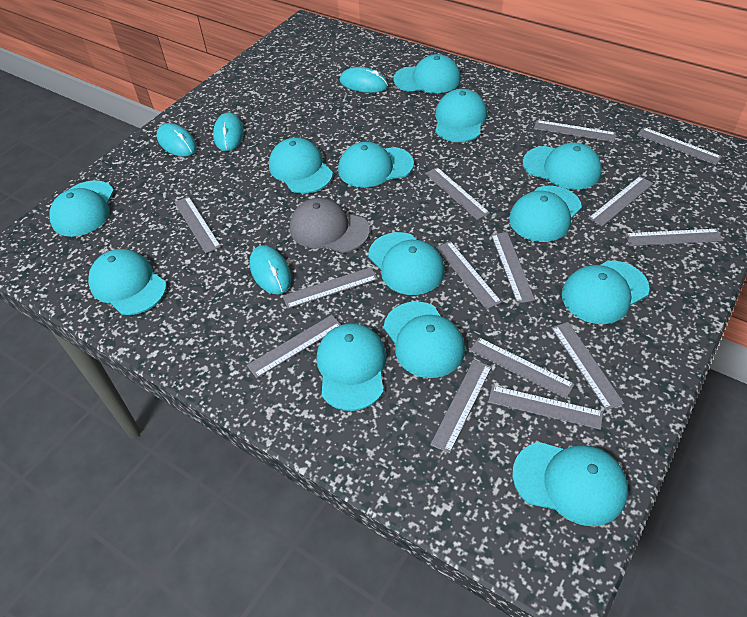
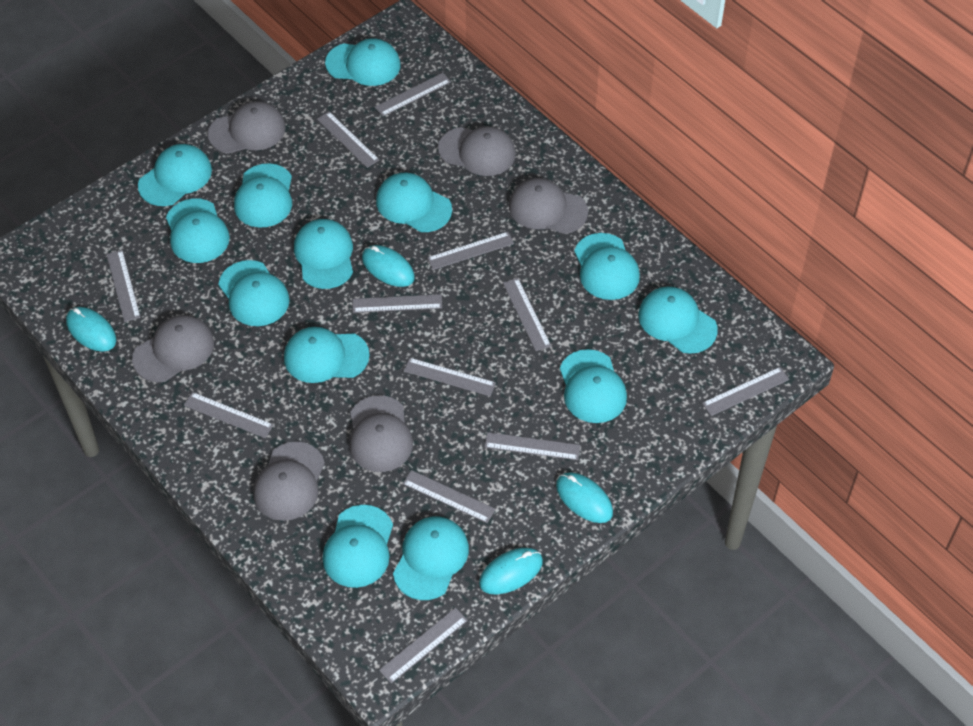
grey cap: 1 -> 6
grey ruler: 14 -> 12

